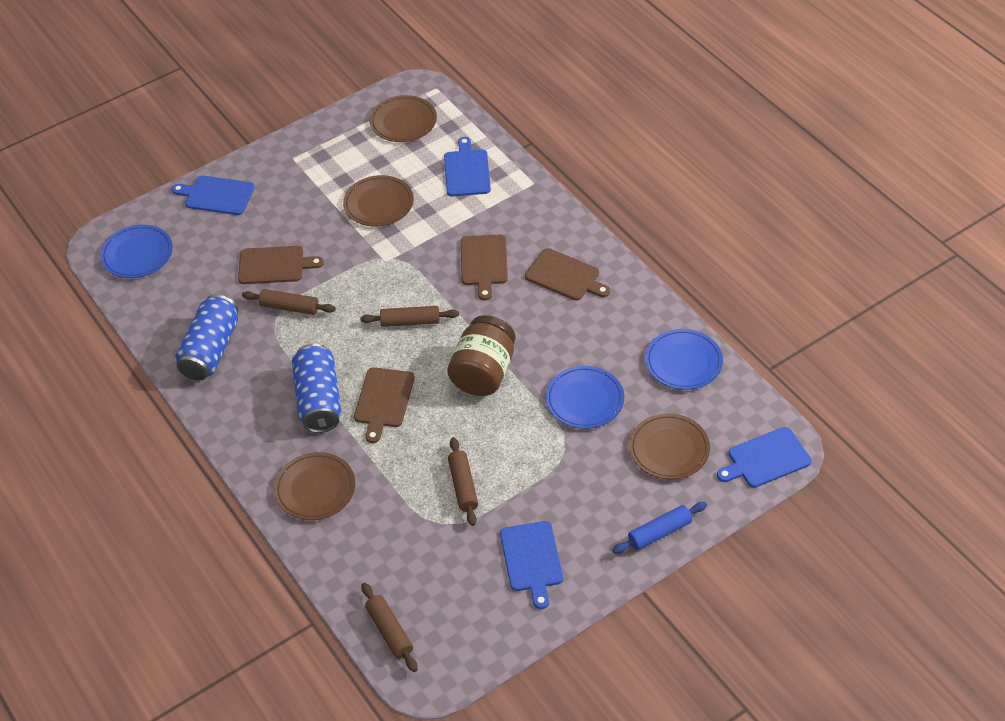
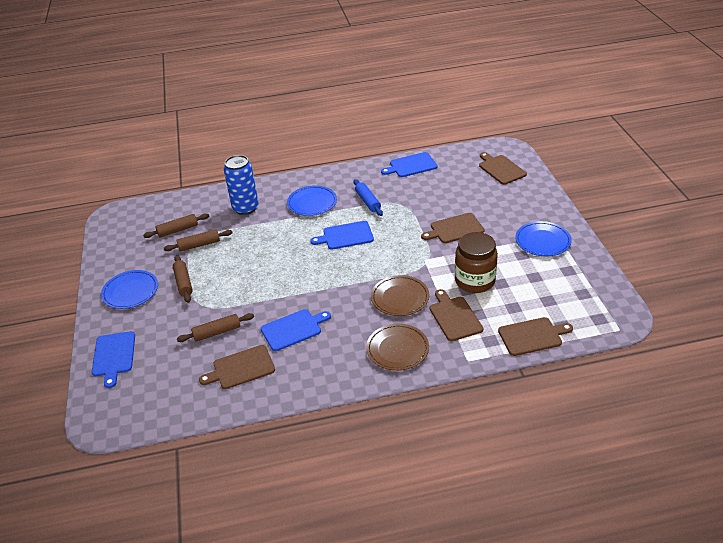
blue can: 2 -> 1
brown cutting board: 4 -> 5
brown plate: 4 -> 2

